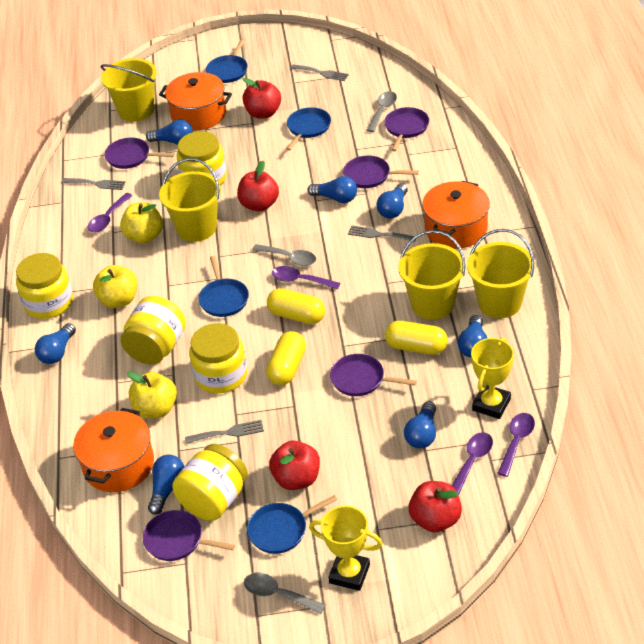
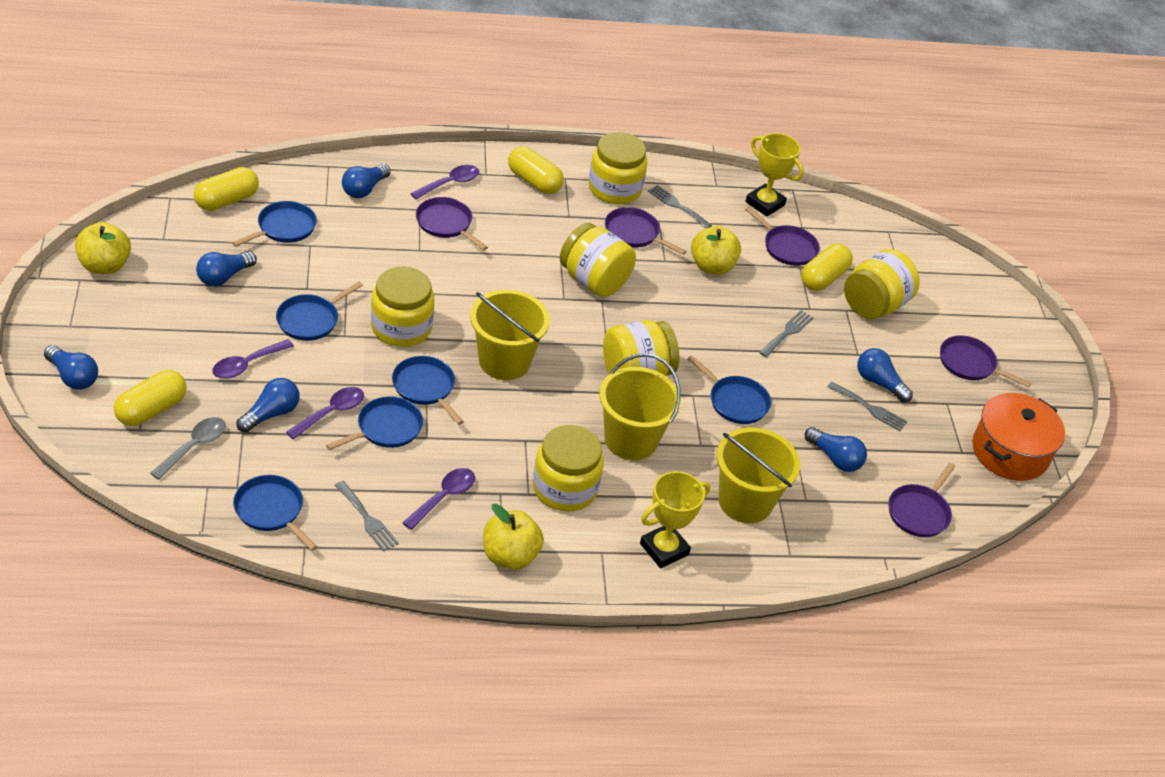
blue light bulb: 7 -> 6
blue pan: 4 -> 6
grey spoon: 3 -> 1
orange pot: 3 -> 1
red apple: 4 -> 0
yellow bucket: 4 -> 3
yellow capsule: 3 -> 4
yellow jar: 5 -> 6

